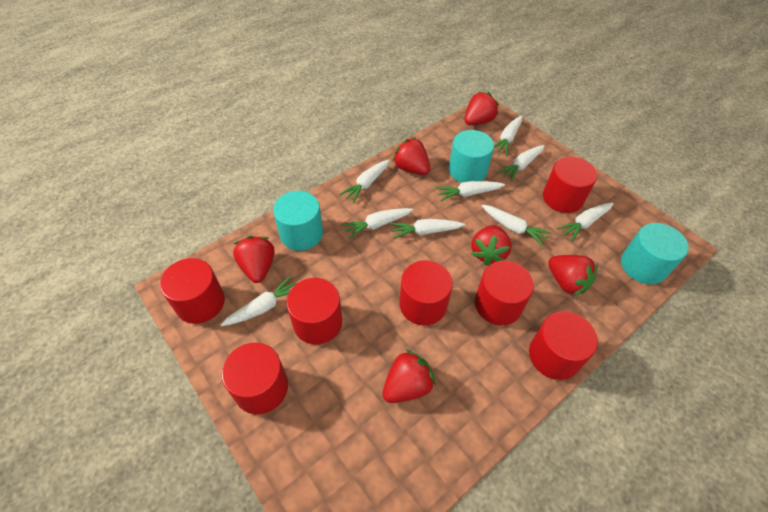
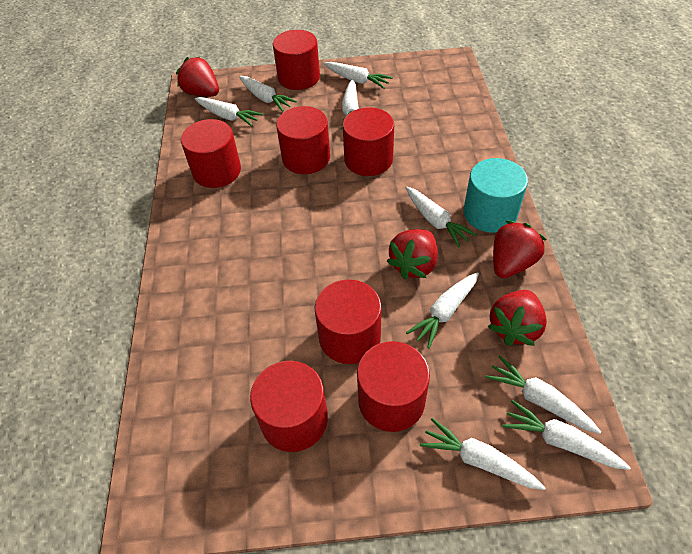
red strawberry: 6 -> 4
turquoise cylinder: 3 -> 1

